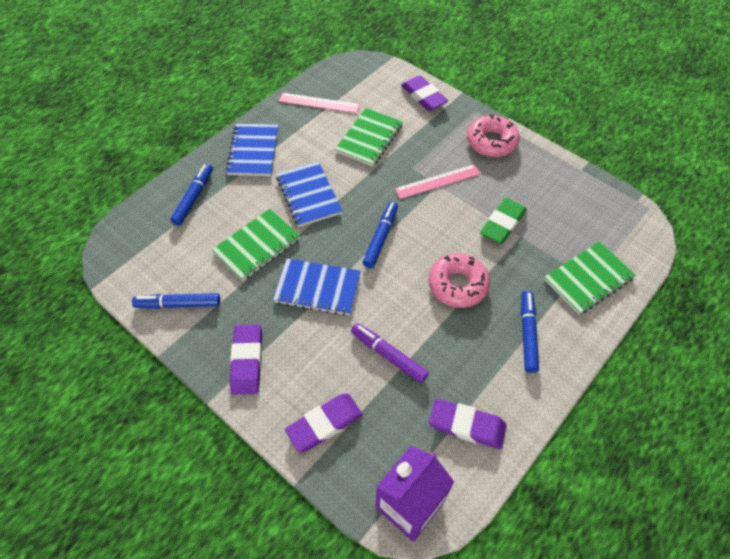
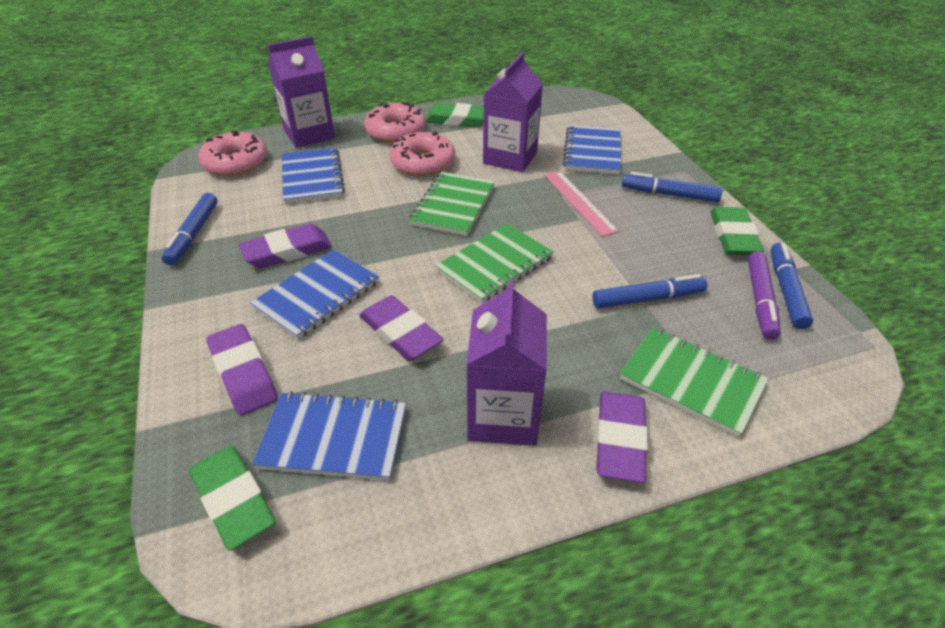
blue notebook: 3 -> 4
green eraser: 1 -> 3
pink donut: 2 -> 3
pink ruler: 2 -> 1
purple carton: 1 -> 3

